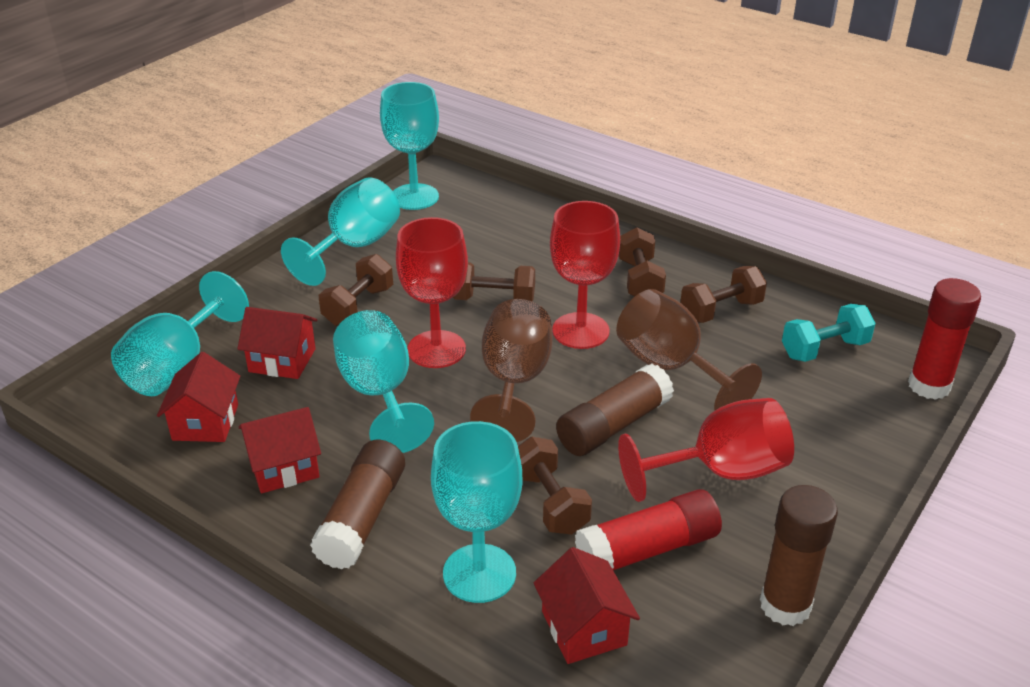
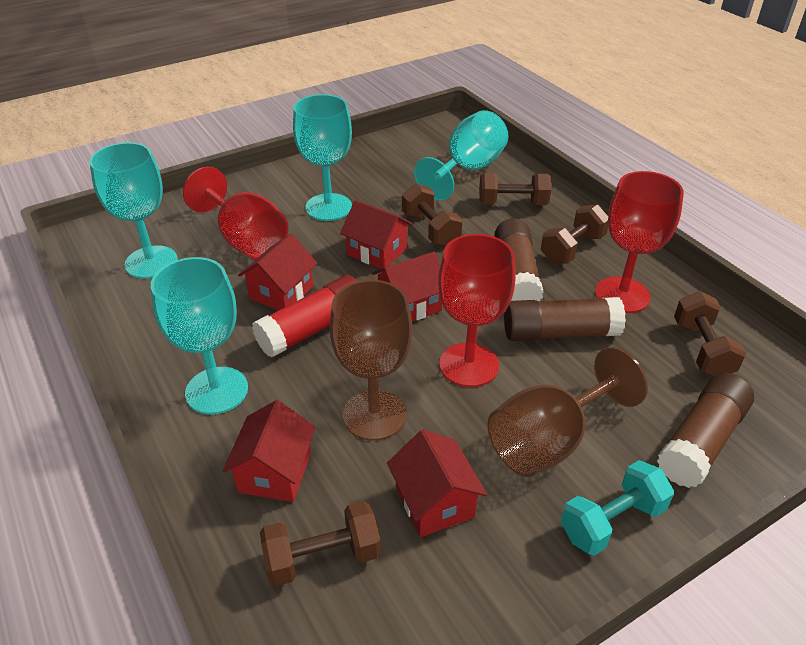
red glue stick: 2 -> 1
red house: 4 -> 5
turquoise goblet: 5 -> 4

